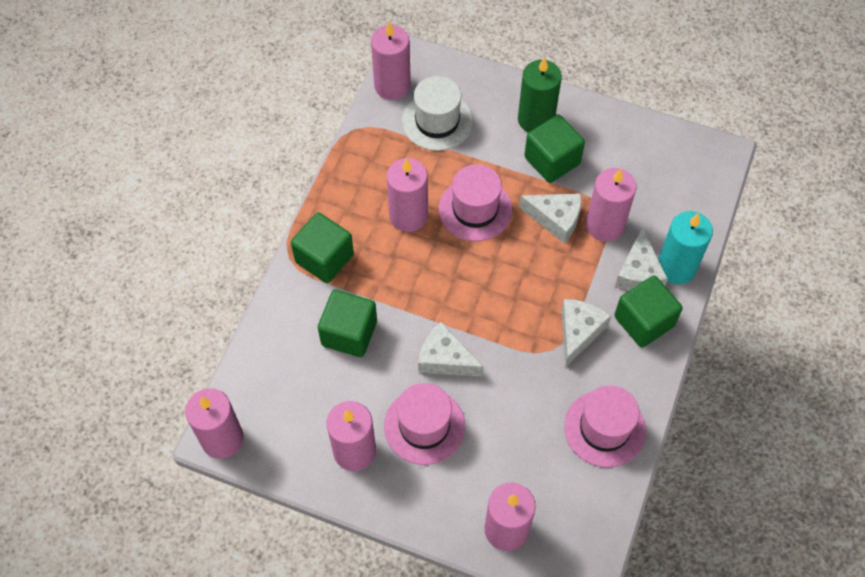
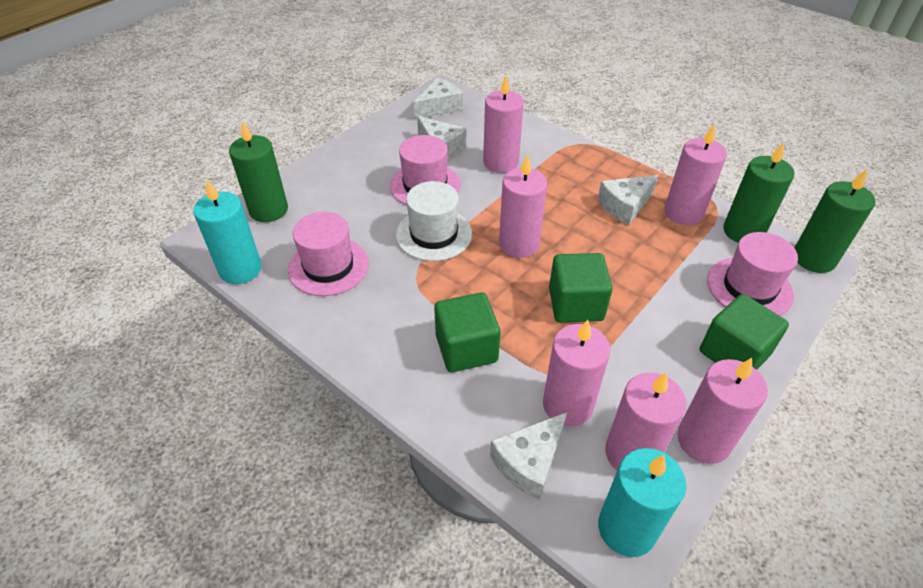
green candle: 1 -> 3
green cube: 4 -> 3
turquoise candle: 1 -> 2

